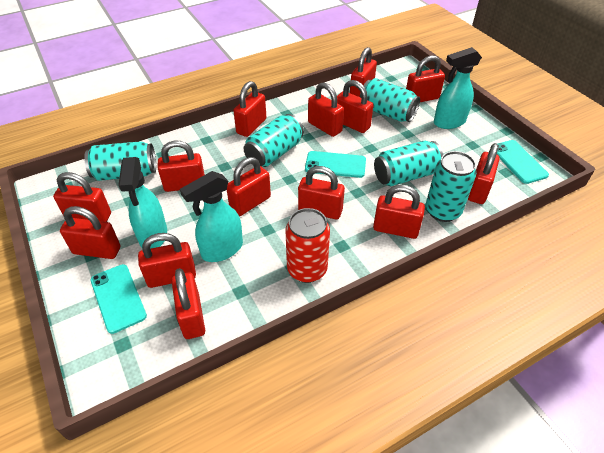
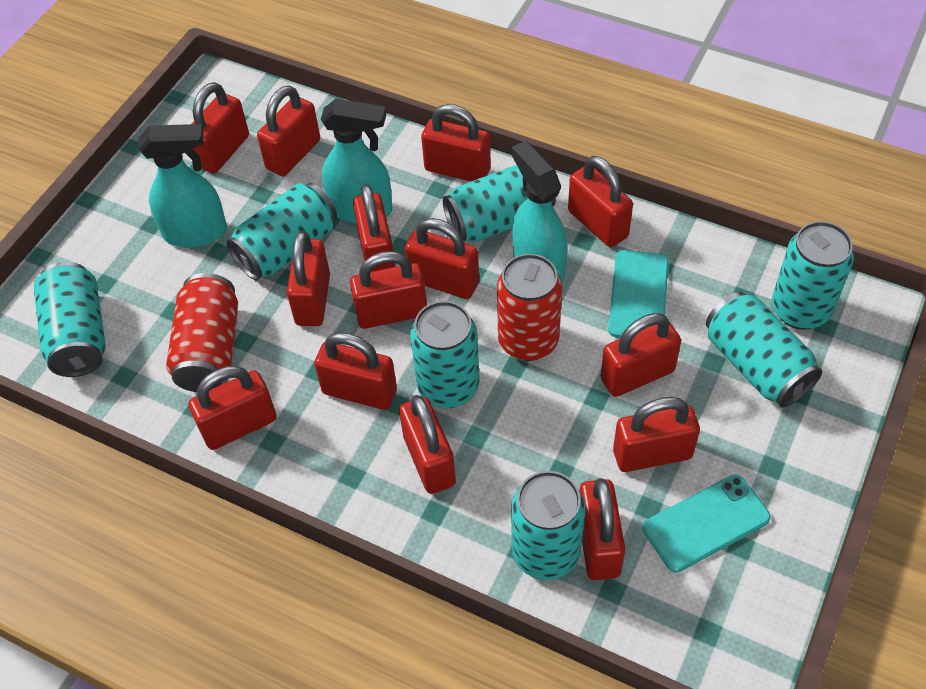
red can: 1 -> 2
turquoise can: 5 -> 7
turquoise phone: 3 -> 2

